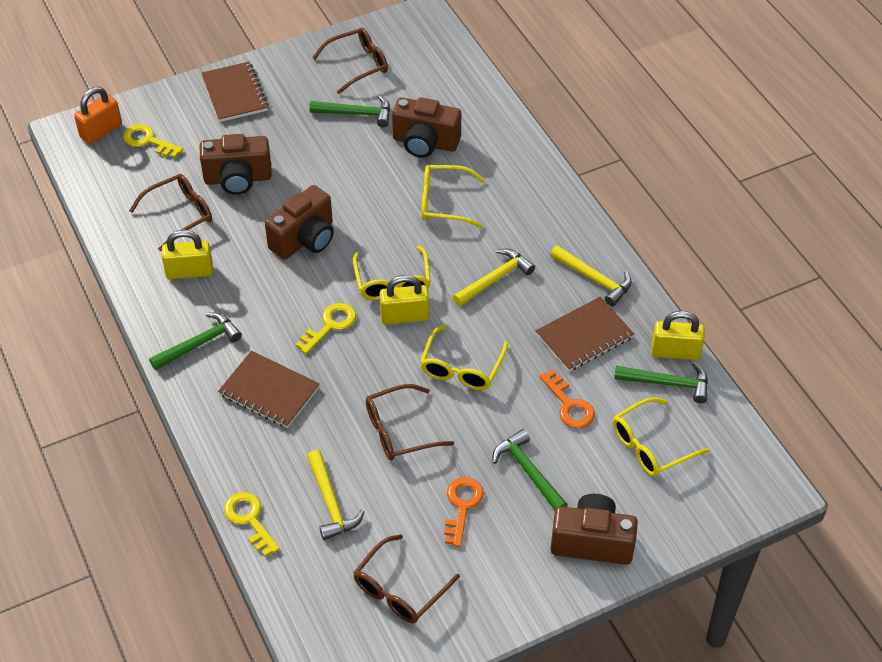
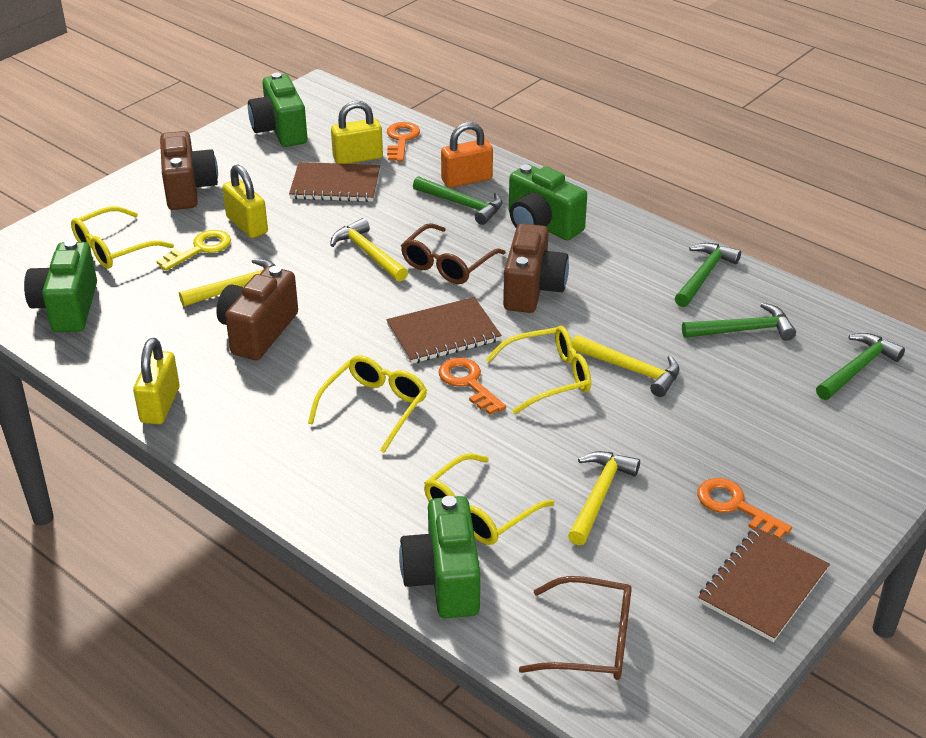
brown camera: 4 -> 3
brown glasses: 4 -> 2
green camera: 0 -> 4
orange key: 2 -> 3
yellow hammer: 3 -> 4
yellow key: 3 -> 1

